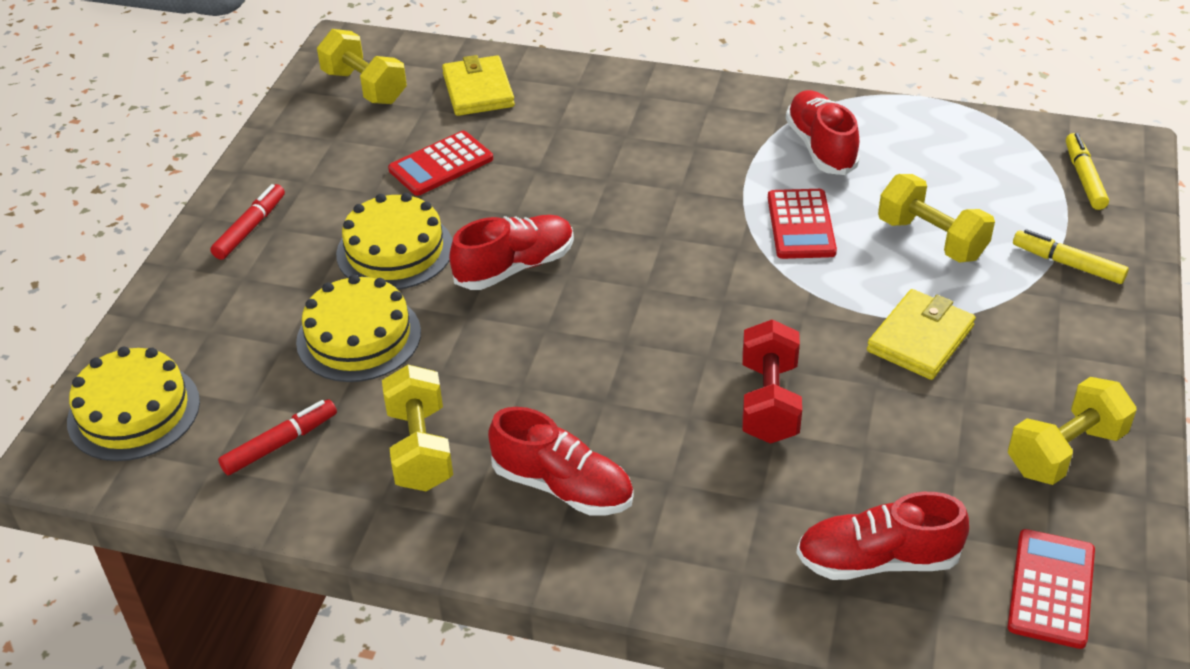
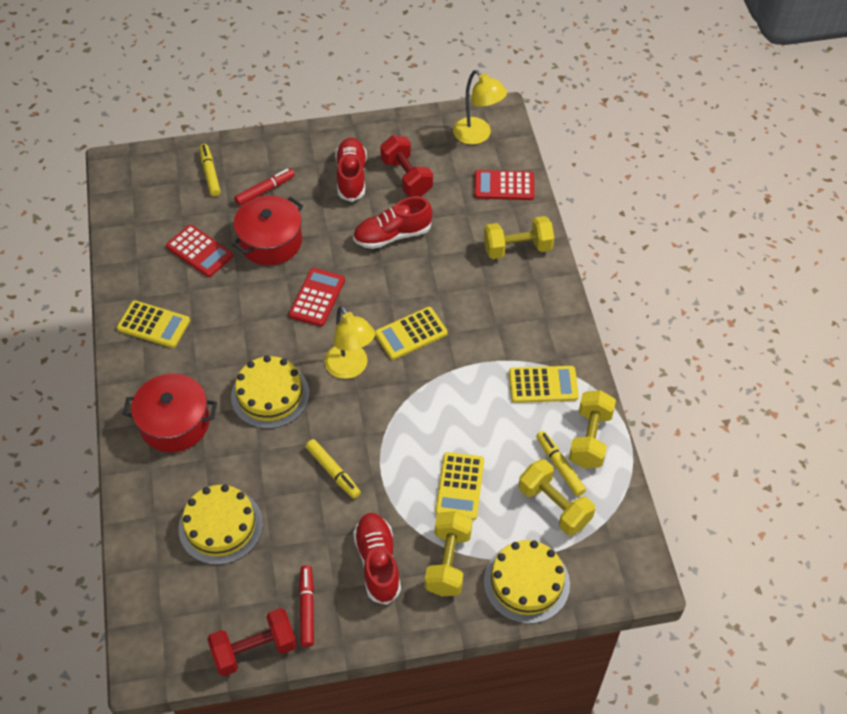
red dumbbell: 1 -> 2
red pot: 0 -> 2
red shoe: 4 -> 3
yellow calculator: 0 -> 4
yellow lamp: 0 -> 2
yellow marker: 2 -> 3
yellow wallet: 2 -> 0

